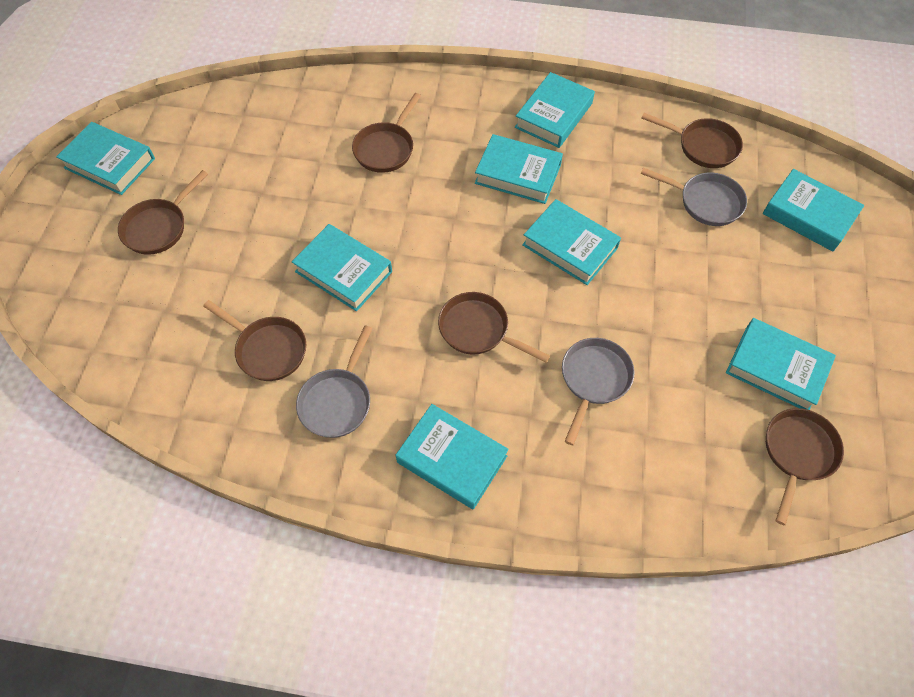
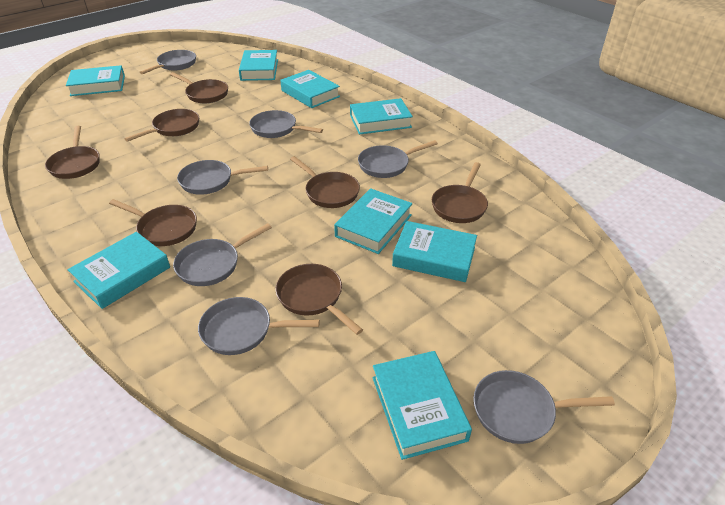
brown pan: 6 -> 7
grey pan: 3 -> 7

